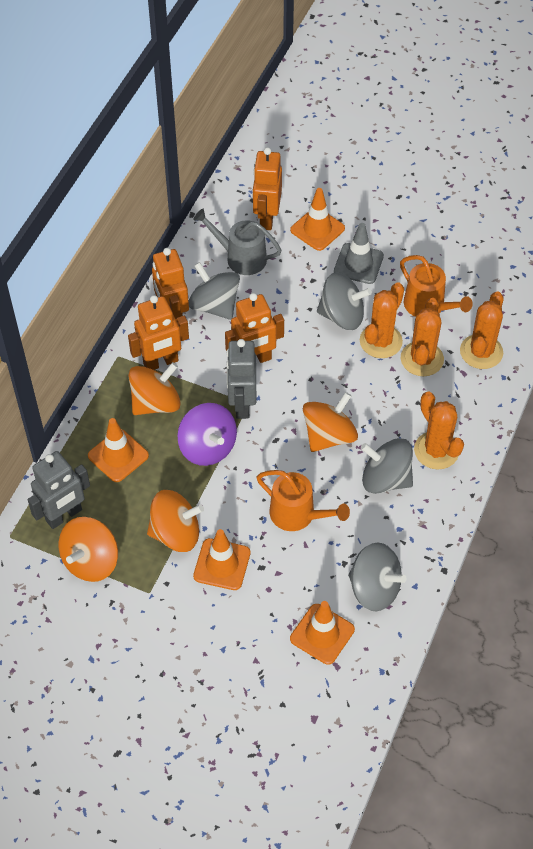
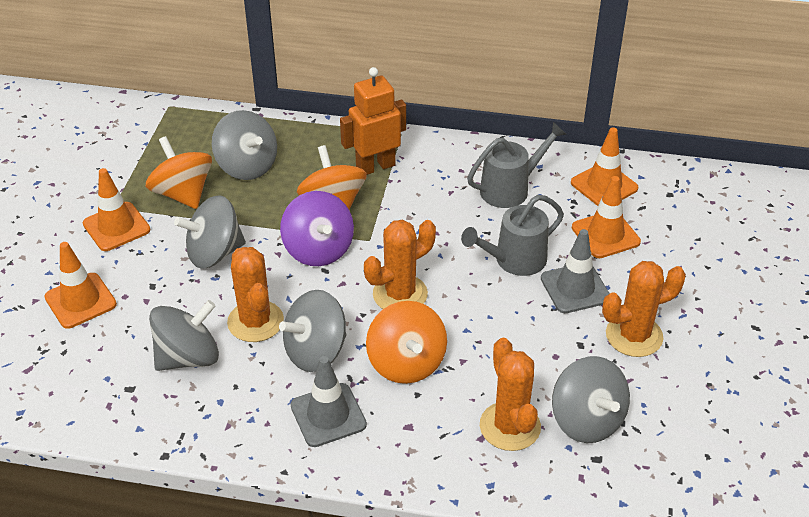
grey robot: 2 -> 0
grey spinning top: 4 -> 5
grey traffic cone: 1 -> 2
grey watering can: 1 -> 2
orange robot: 4 -> 1
orange spinning top: 4 -> 3
orange watering can: 2 -> 0

